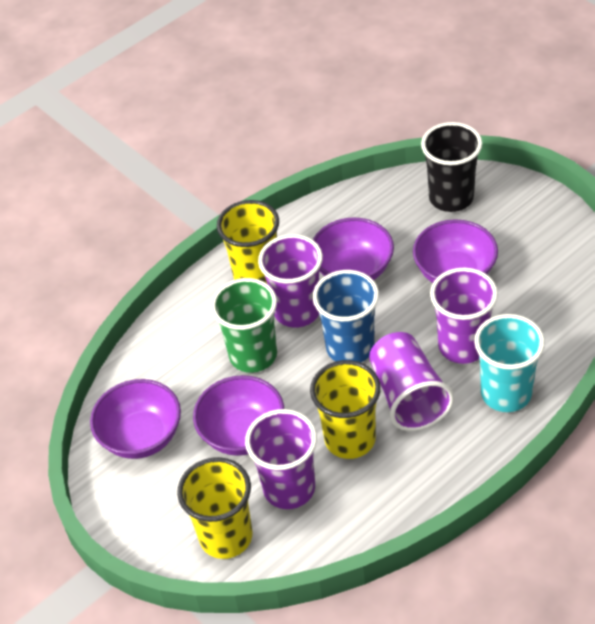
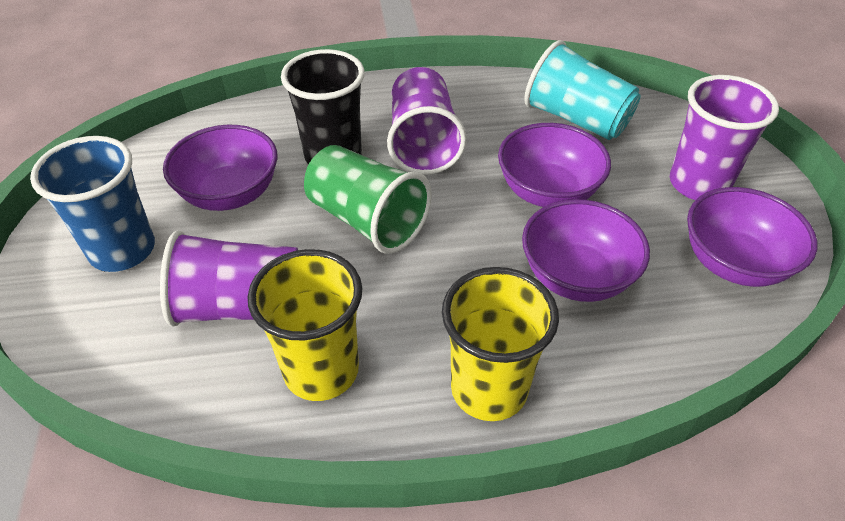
purple cup: 4 -> 3
yellow cup: 3 -> 2

